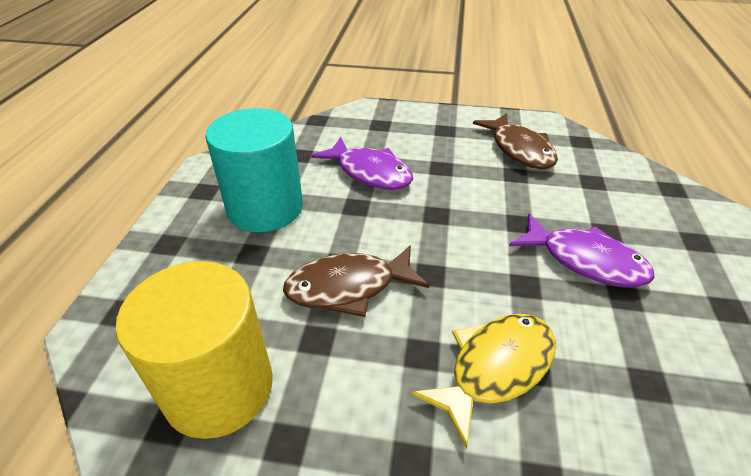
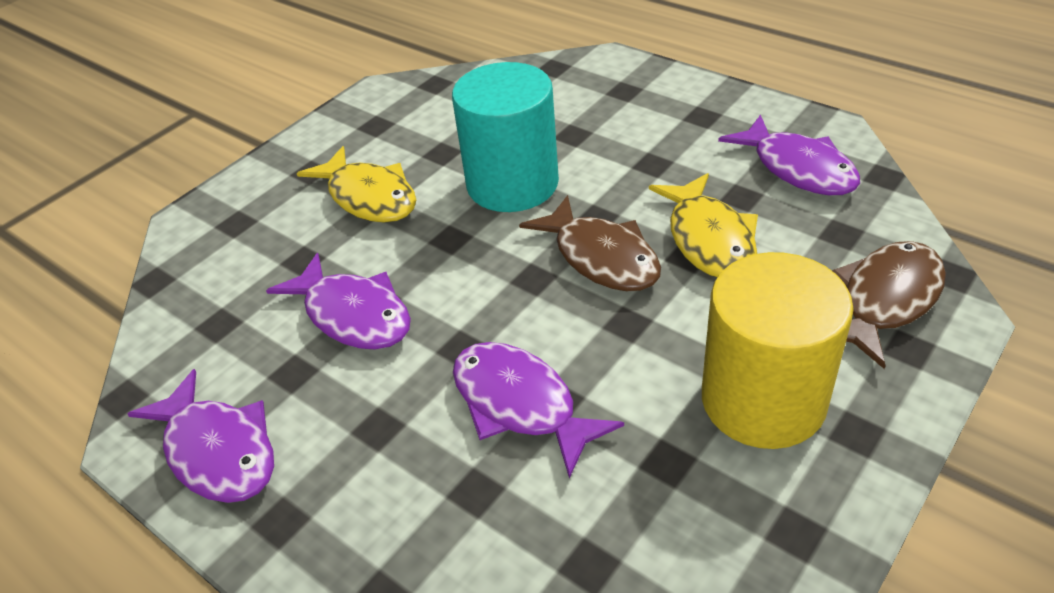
purple fish: 2 -> 4
yellow fish: 1 -> 2

